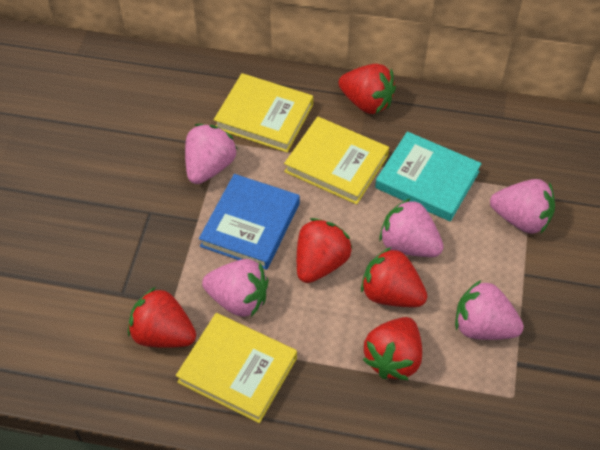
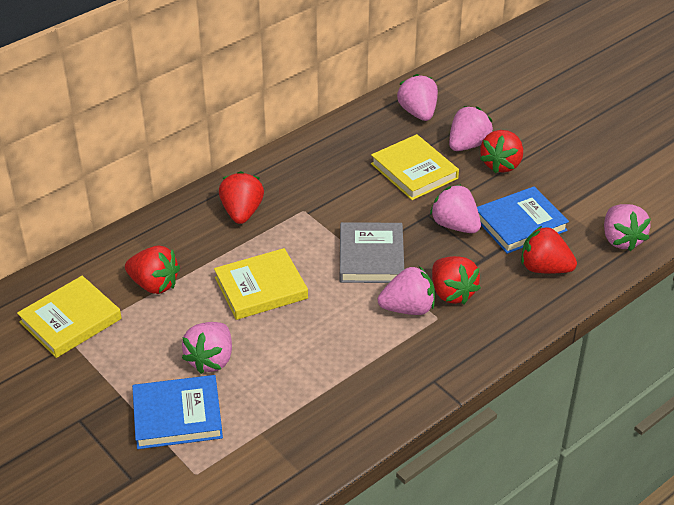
blue book: 1 -> 2
grey book: 0 -> 1
pink strawberry: 5 -> 6
turquoise book: 1 -> 0

